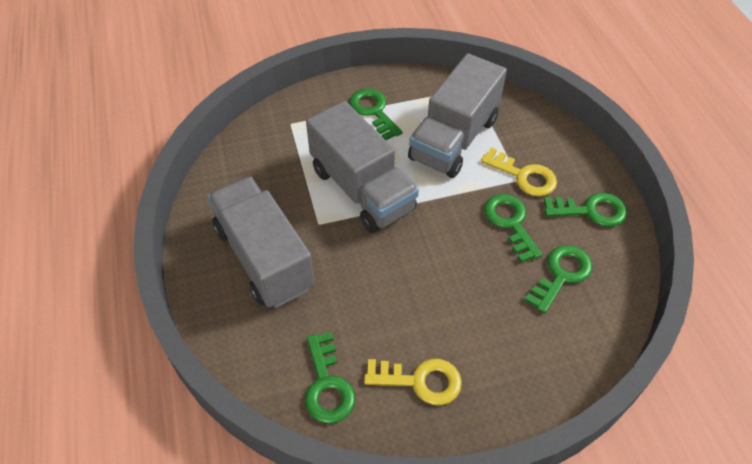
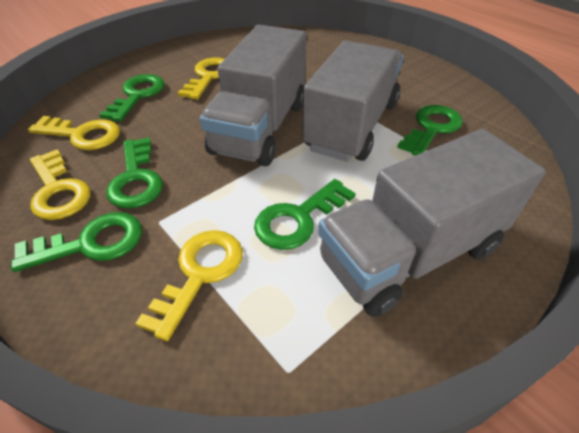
yellow key: 2 -> 4

